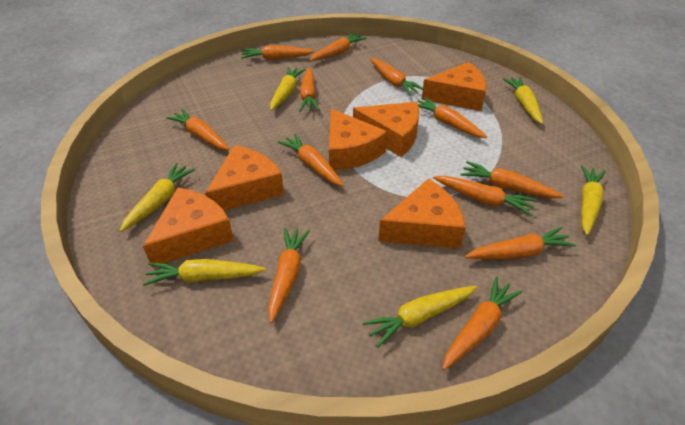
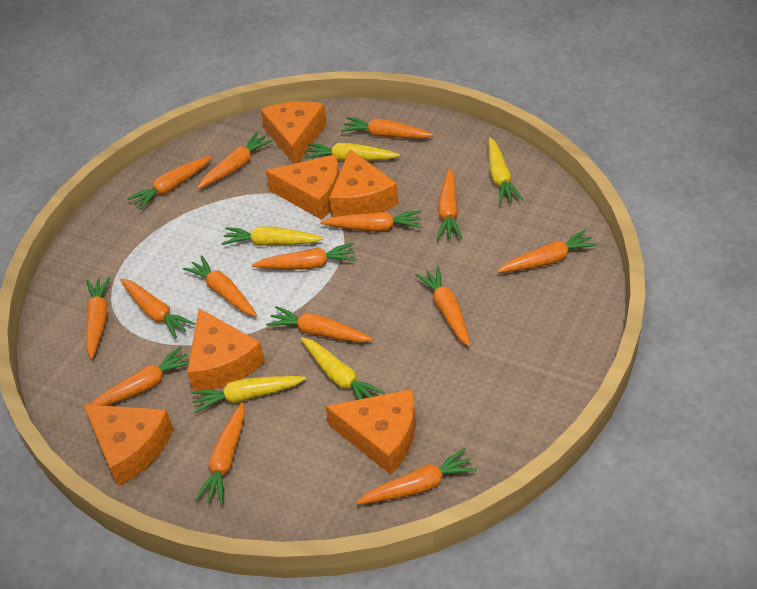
orange carrot: 12 -> 15
yellow carrot: 6 -> 5

